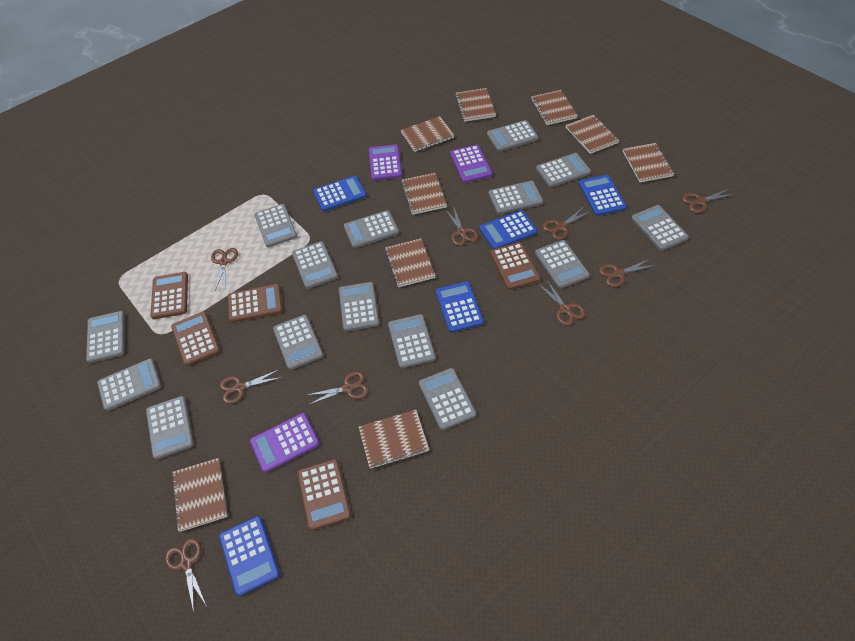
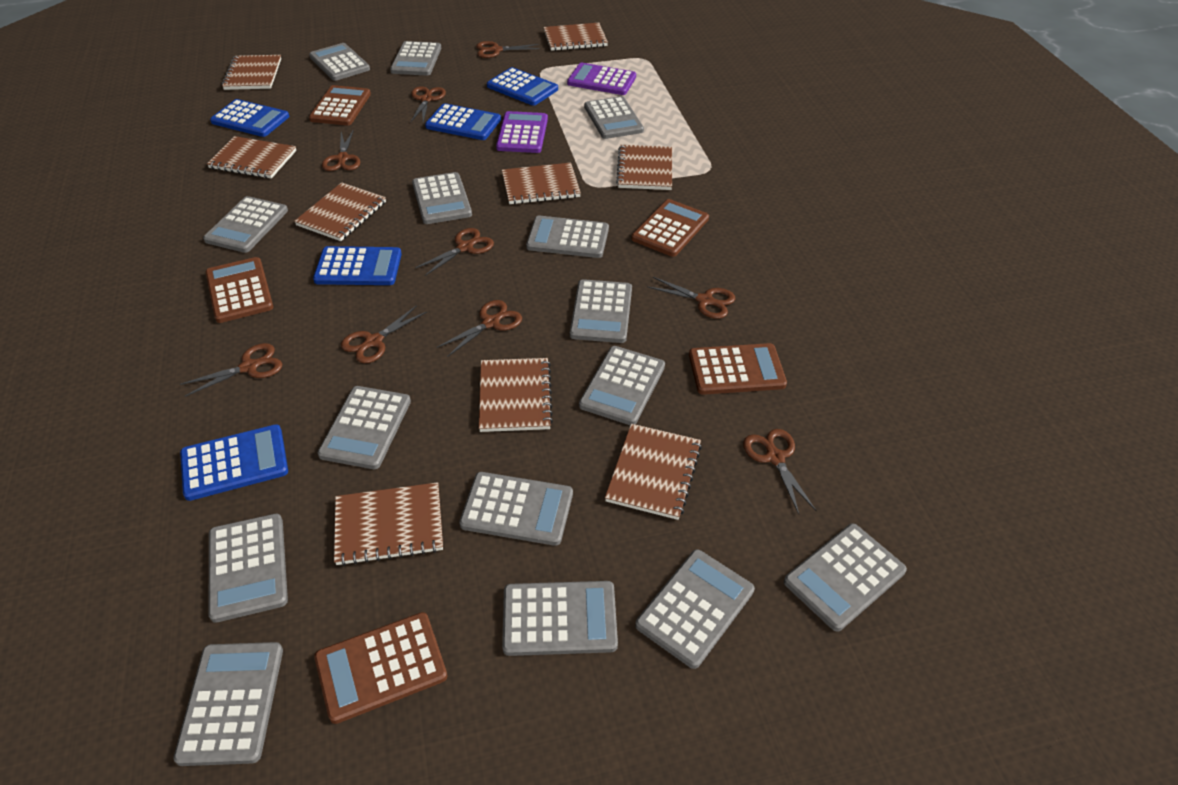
purple calculator: 3 -> 2

